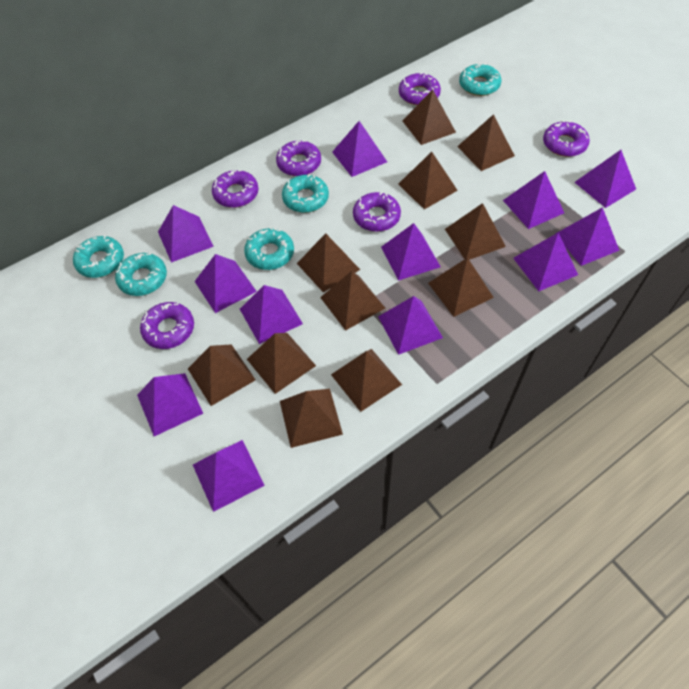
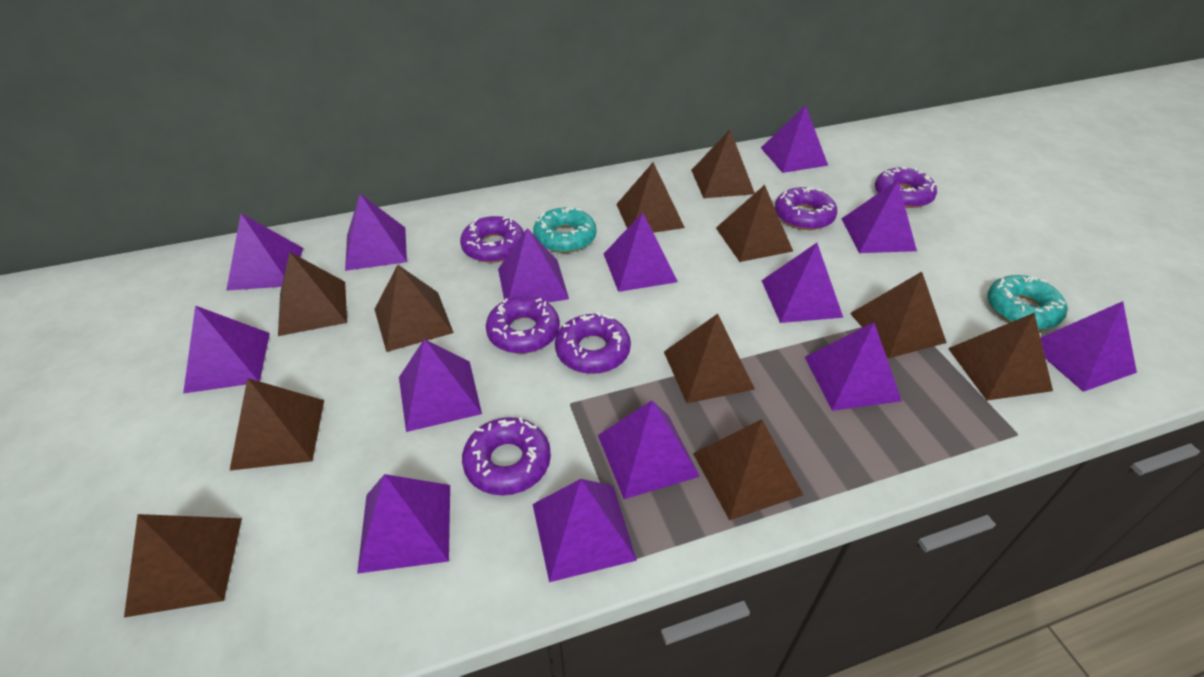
purple pyramid: 12 -> 14
turquoise donut: 5 -> 2

